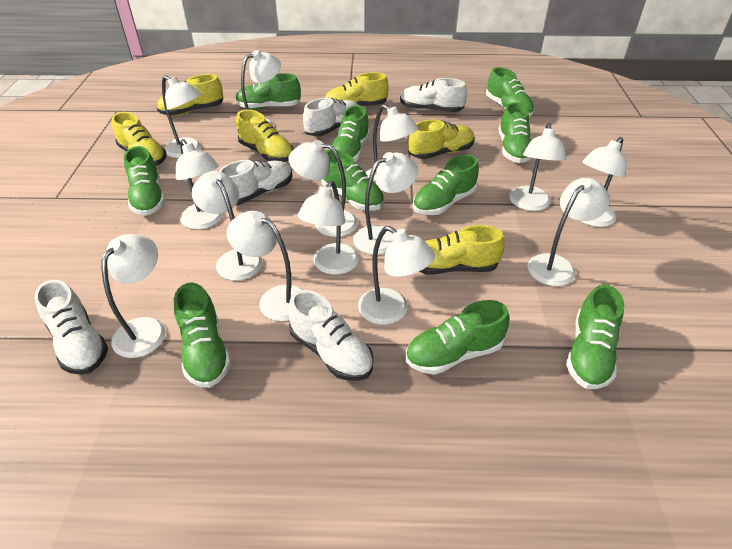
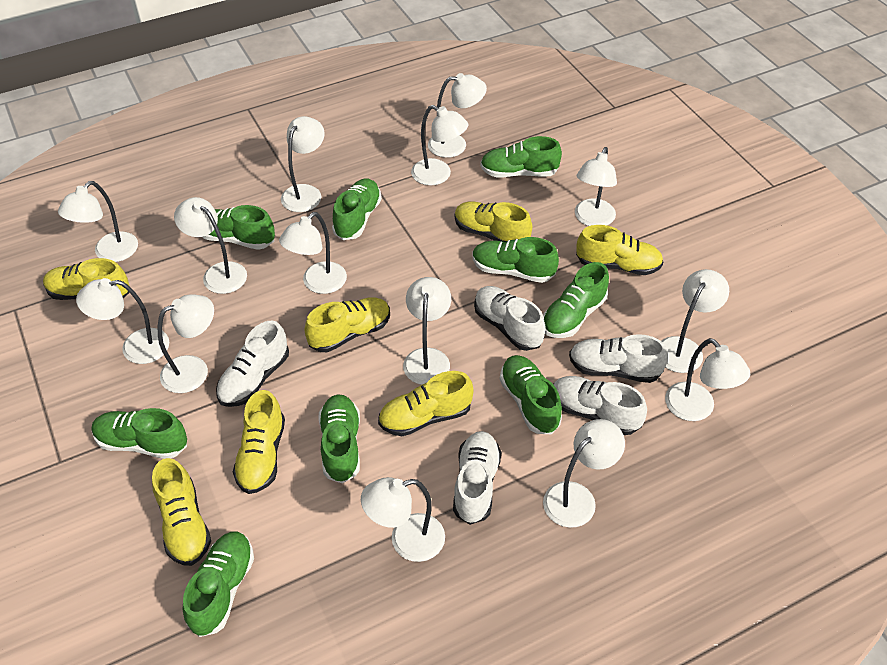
green shoe: 10 -> 9
yellow shoe: 6 -> 7

